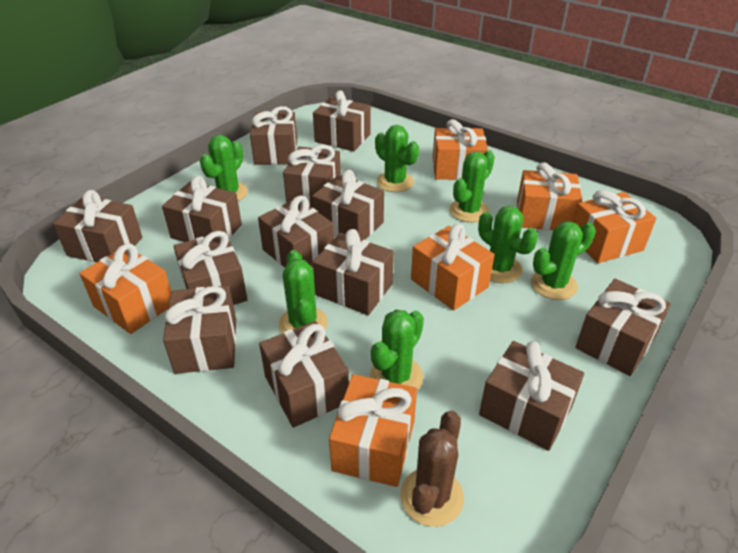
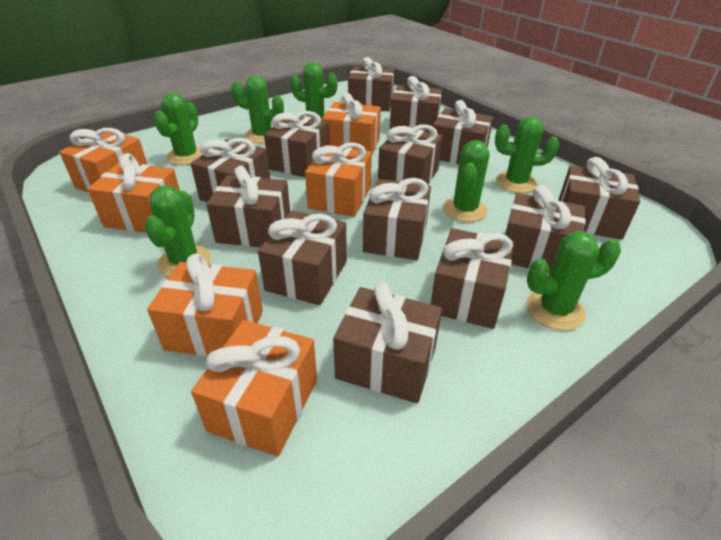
brown cactus: 1 -> 0

